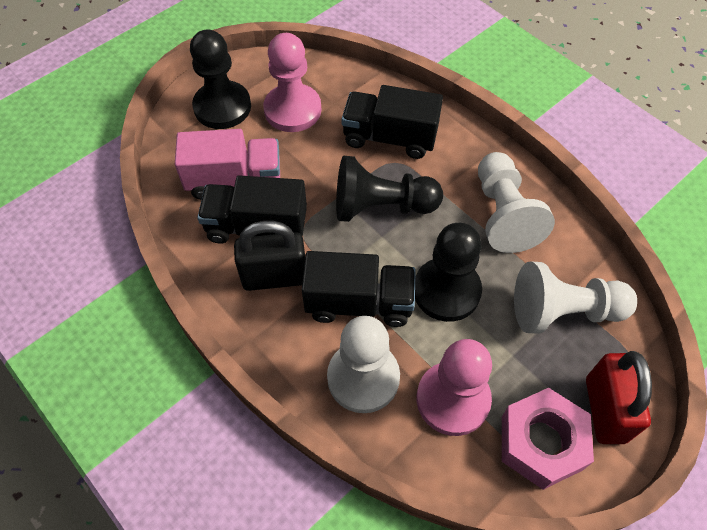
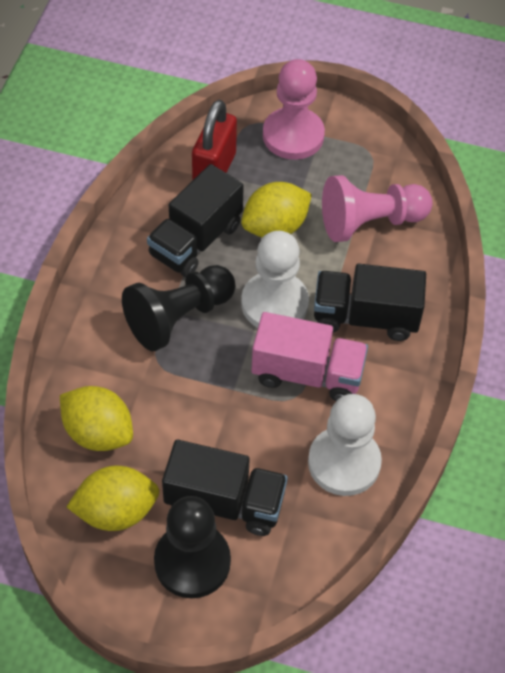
black padlock: 1 -> 0
black pawn: 3 -> 2
pink nut: 1 -> 0
white pawn: 3 -> 2
yellow lemon: 0 -> 3

